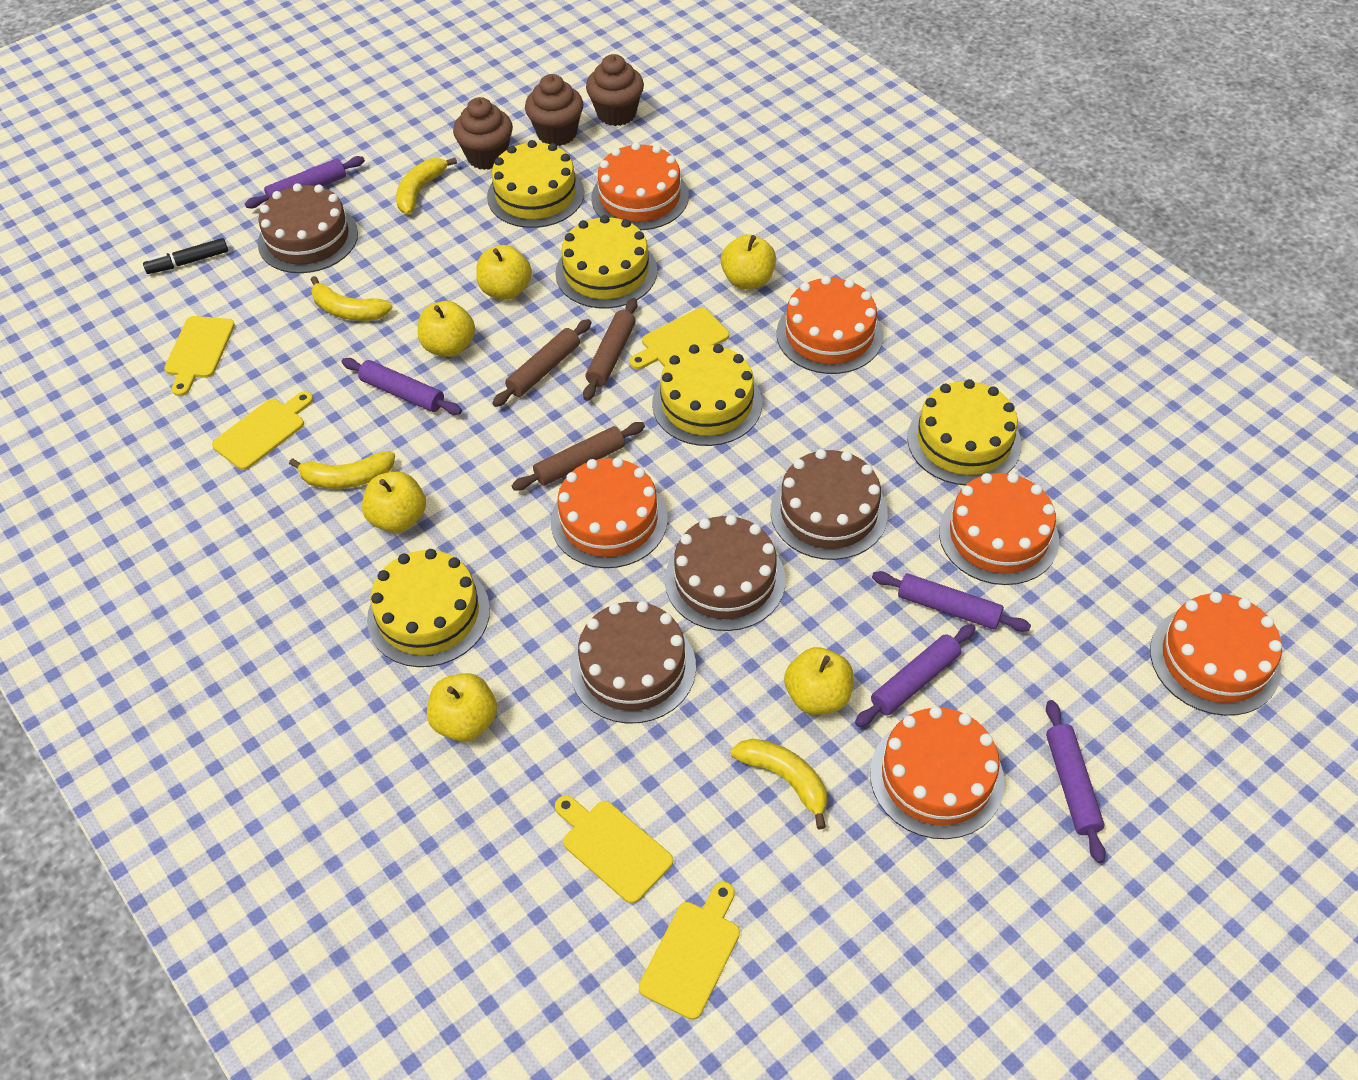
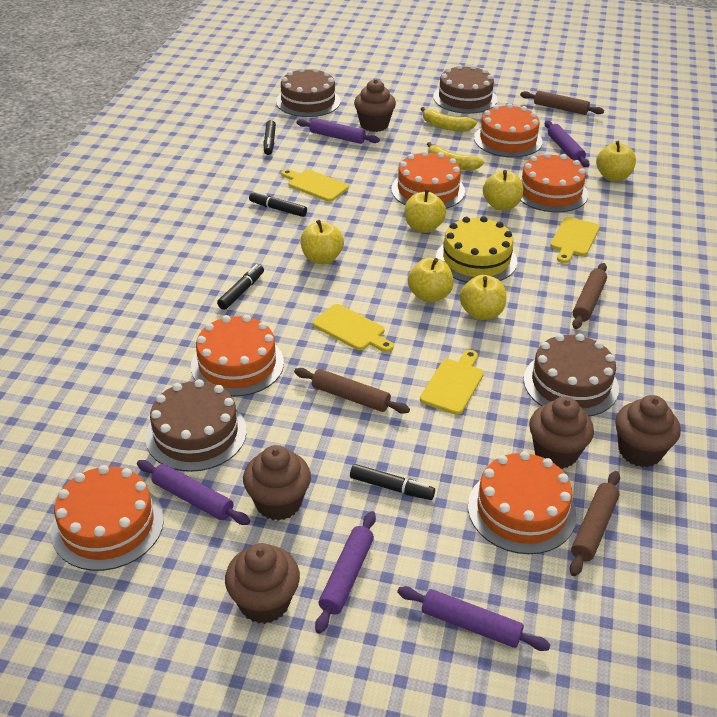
black marker: 1 -> 4
brown cupcake: 3 -> 5
brown rolling pin: 3 -> 4
yellow banana: 4 -> 2
yellow cake: 5 -> 1
yellow cutting board: 5 -> 4

